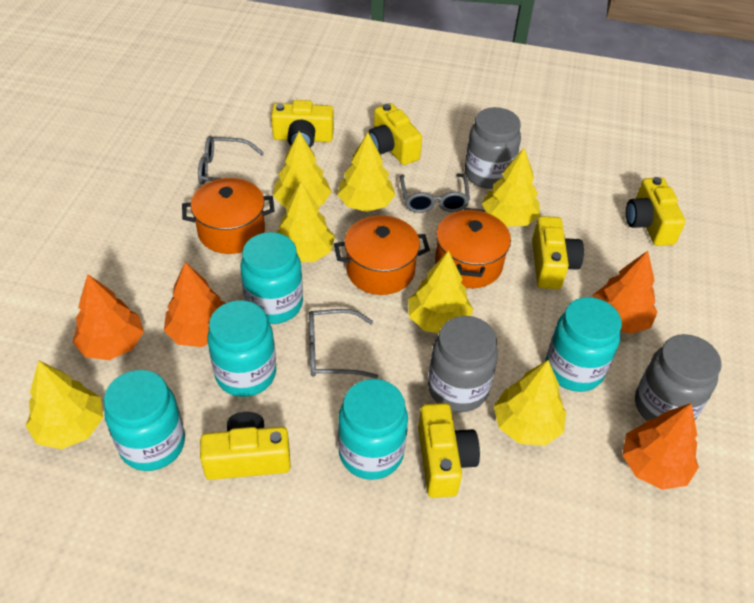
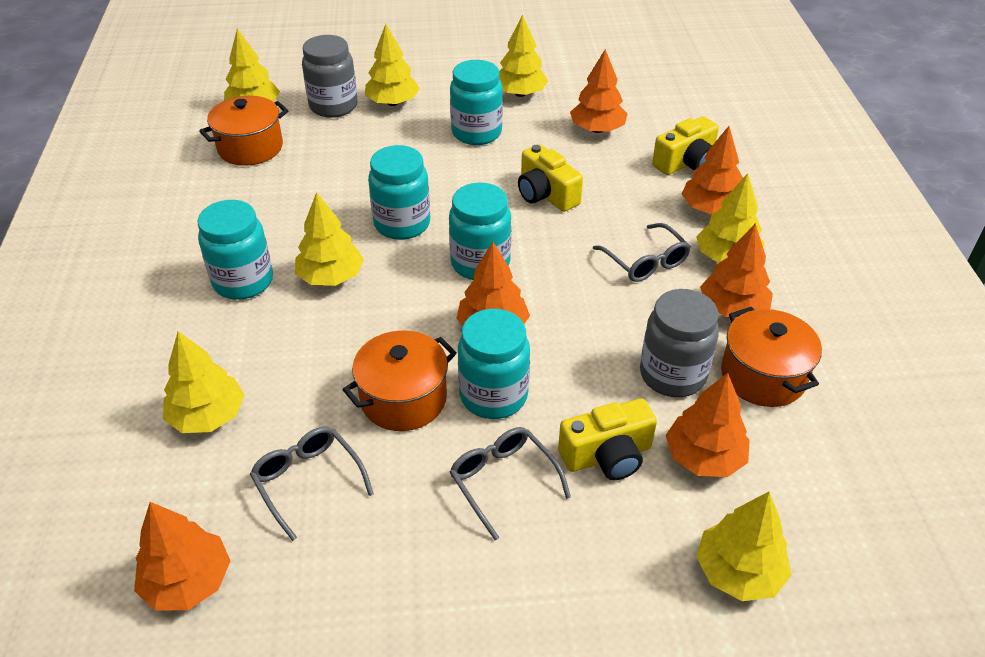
grey jar: 3 -> 2
orange tree: 4 -> 6
yellow camera: 6 -> 3

